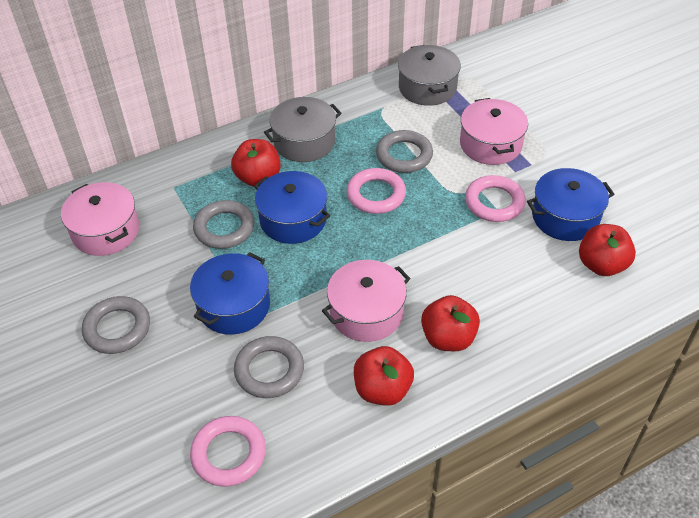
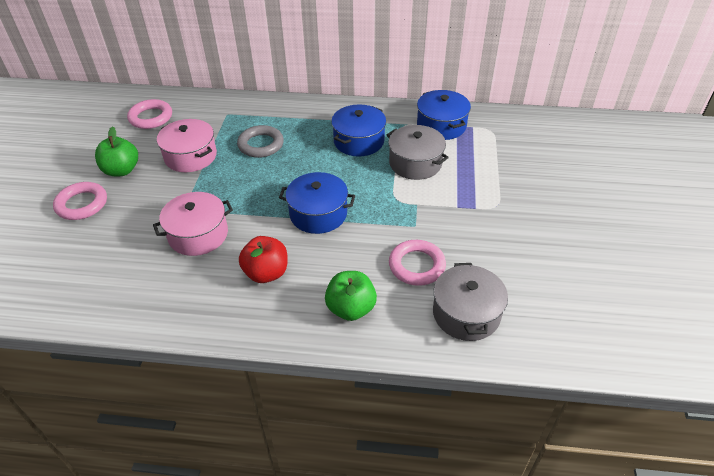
green apple: 0 -> 2
grey ring: 4 -> 1
pink pot: 3 -> 2
red apple: 4 -> 1

